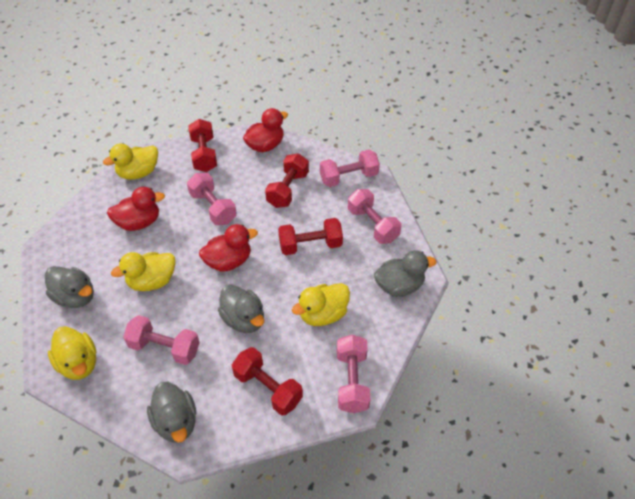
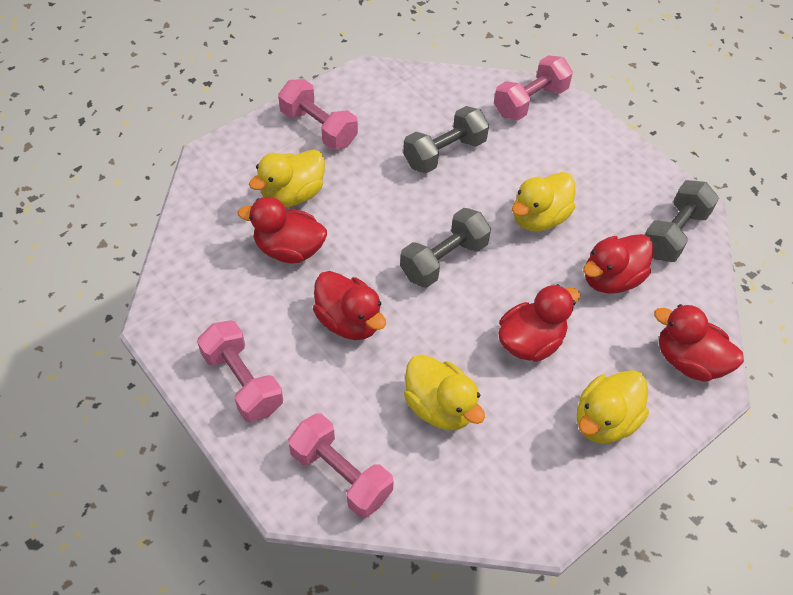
grey duck: 4 -> 0
grey dumbbell: 0 -> 3
pink dumbbell: 5 -> 4
red duck: 3 -> 5
red dumbbell: 4 -> 0

